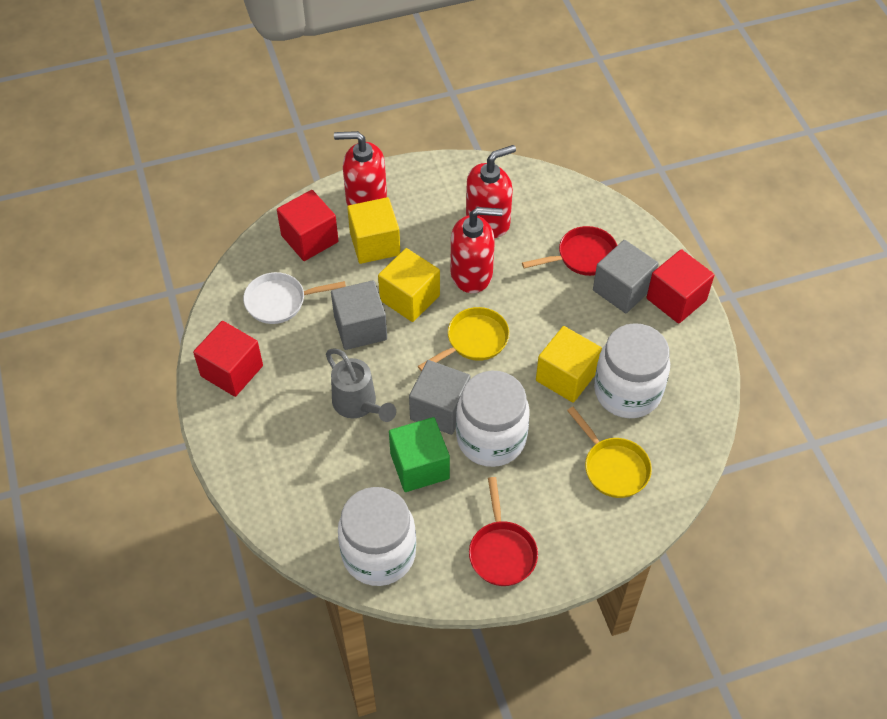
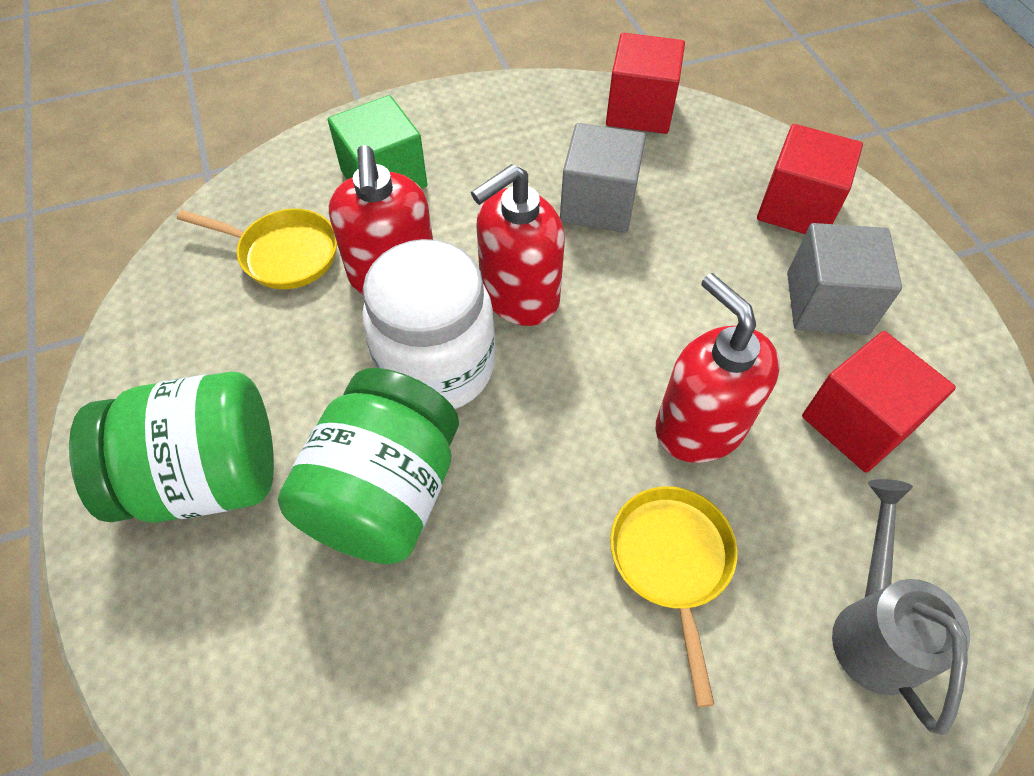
green jar: 0 -> 2
grey cube: 3 -> 2
red pan: 2 -> 0
white jar: 3 -> 1
white pan: 1 -> 0
yellow cube: 3 -> 0

